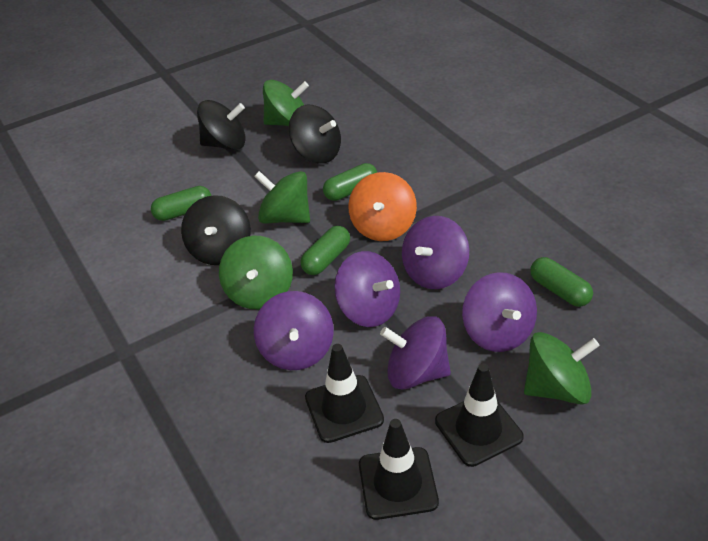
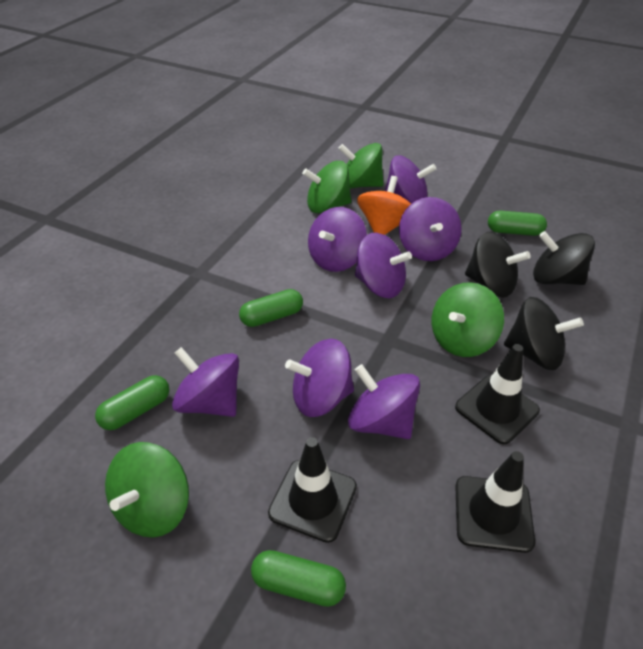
purple spinning top: 5 -> 7

